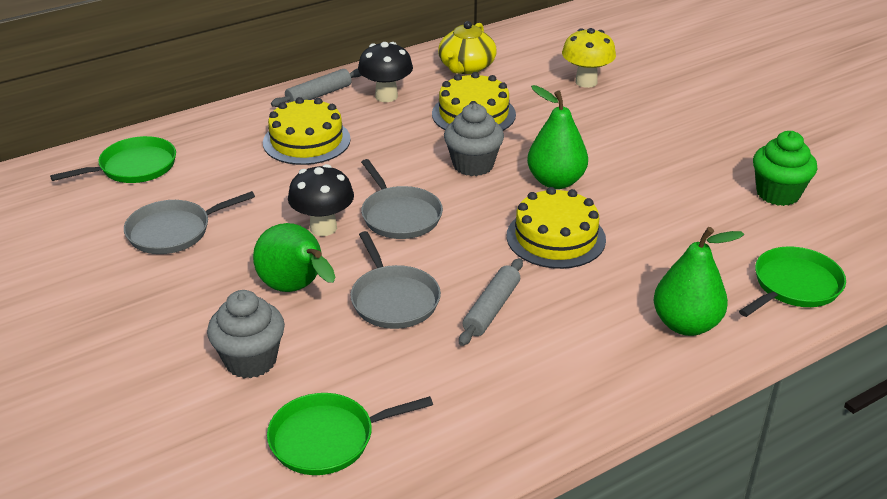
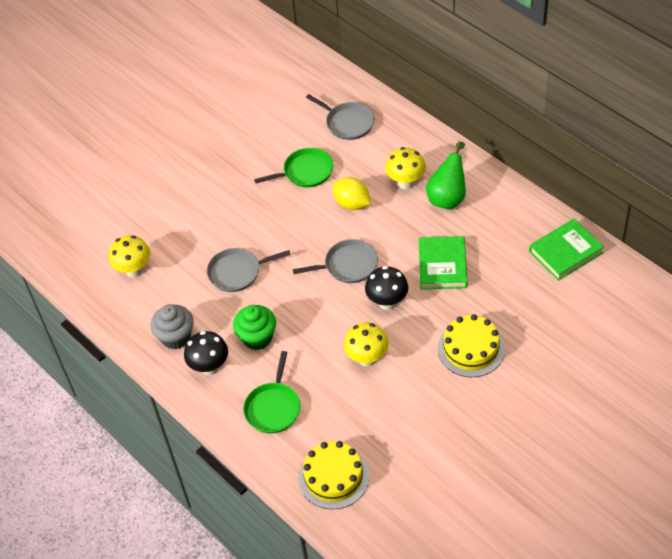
green book: 0 -> 2
green pan: 3 -> 2
green pear: 3 -> 1
grey cupcake: 2 -> 1
grey rolling pin: 2 -> 0
yellow cake: 3 -> 2
yellow lemon: 0 -> 1
yellow mushroom: 1 -> 3
yellow teapot: 1 -> 0

